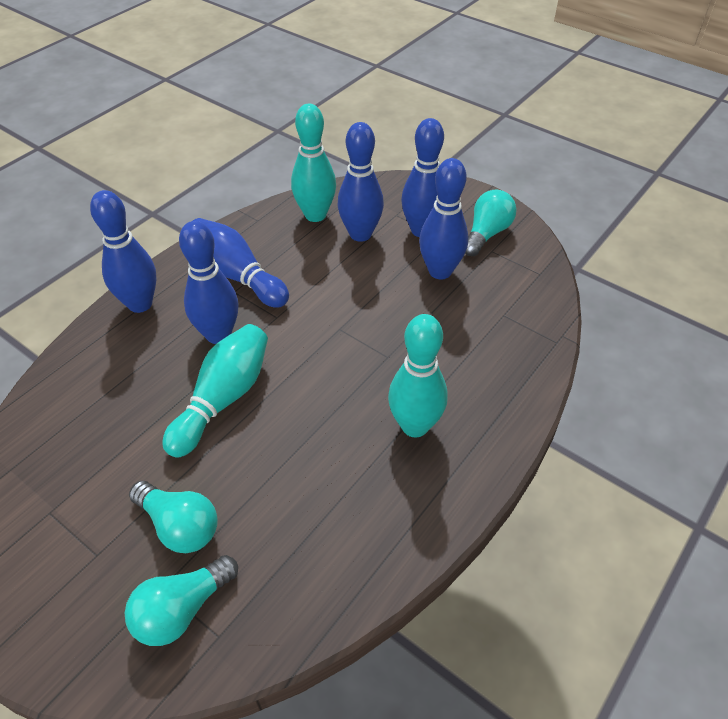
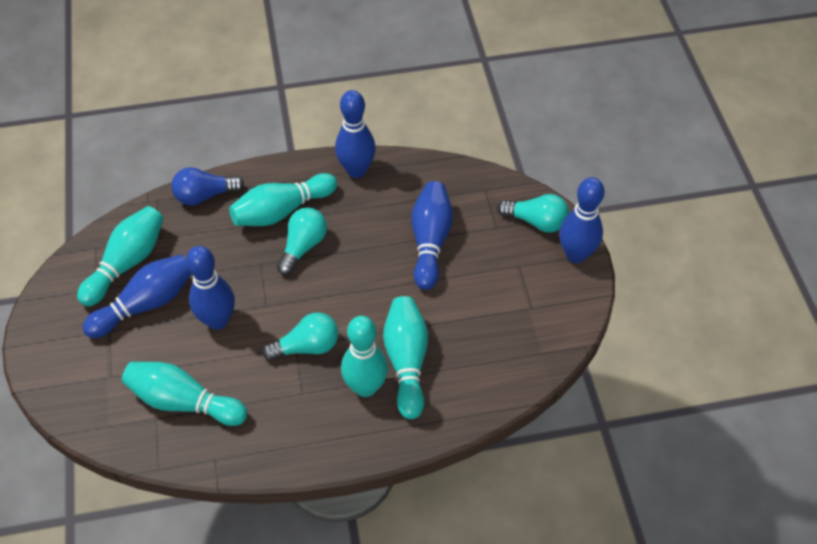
blue bowling pin: 6 -> 5
blue light bulb: 0 -> 1
turquoise bowling pin: 3 -> 5

